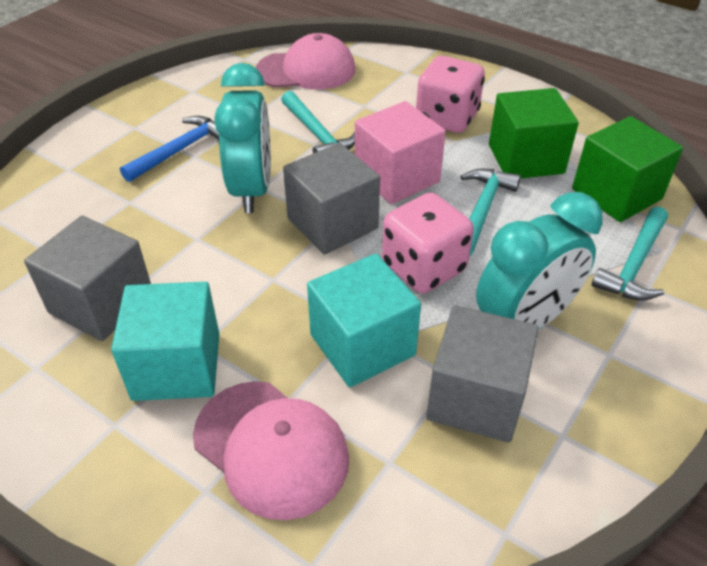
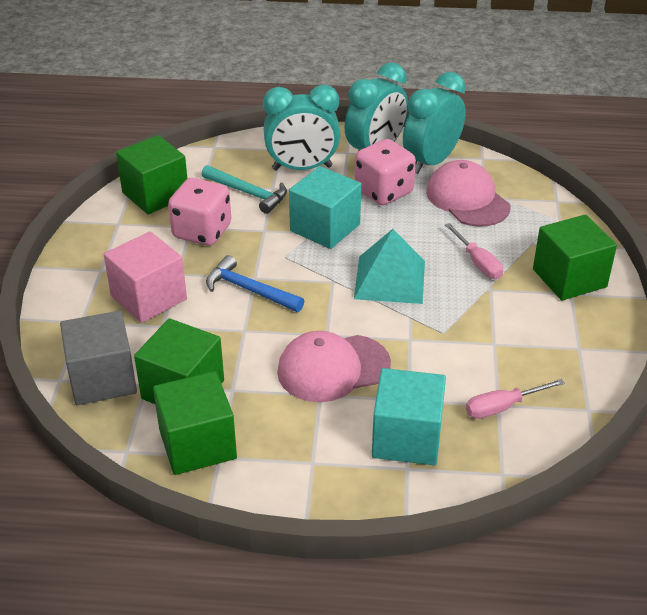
green cube: 2 -> 4
grey cube: 3 -> 1
pink screwdriver: 0 -> 2
turquoise clock: 2 -> 3
turquoise hammer: 3 -> 1
turquoise pyramid: 0 -> 1

